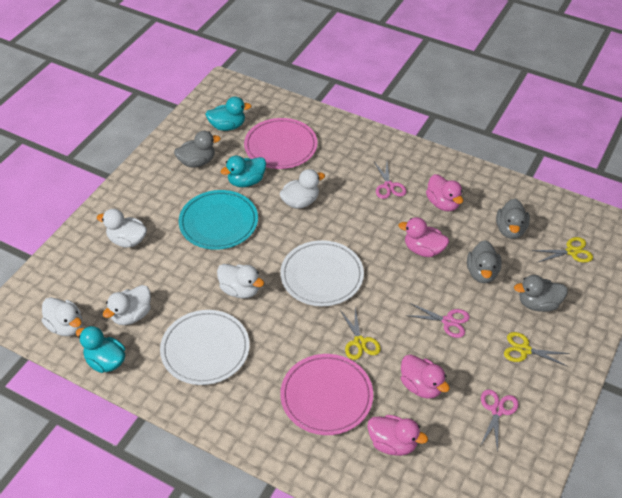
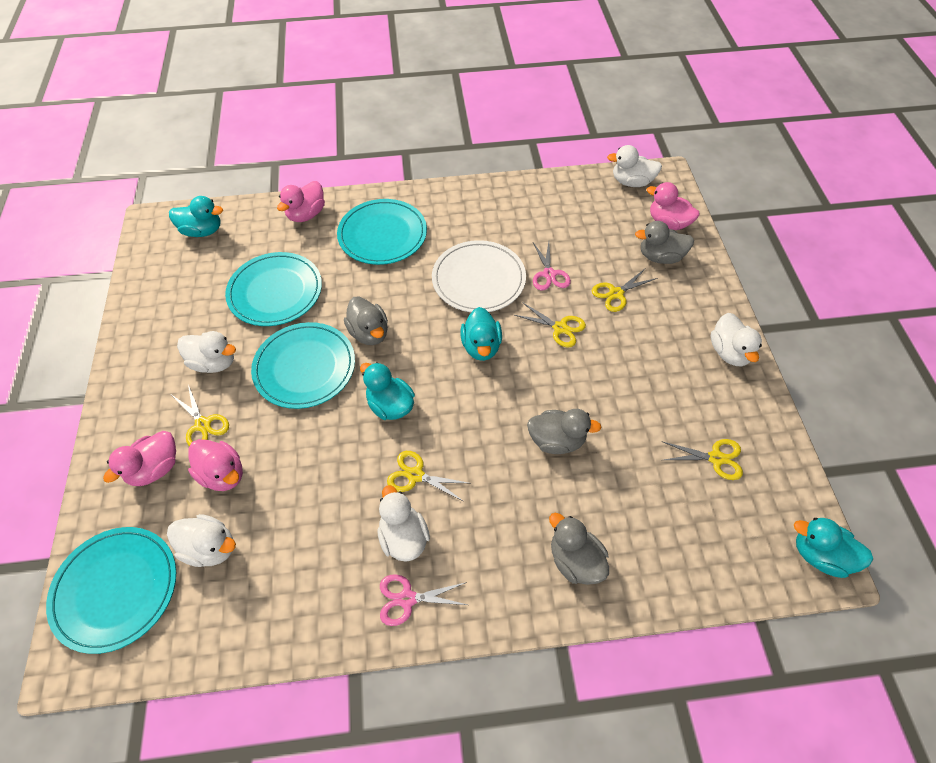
pink plate: 2 -> 0
pink scissors: 3 -> 2
turquoise duck: 3 -> 4
turquoise plate: 1 -> 4
white plate: 2 -> 1
yellow scissors: 3 -> 5

